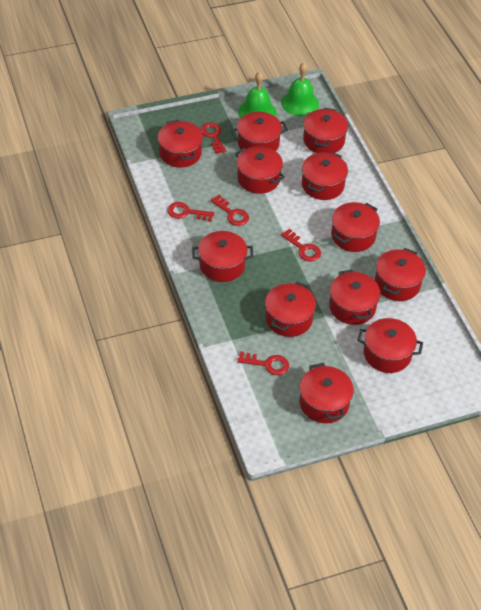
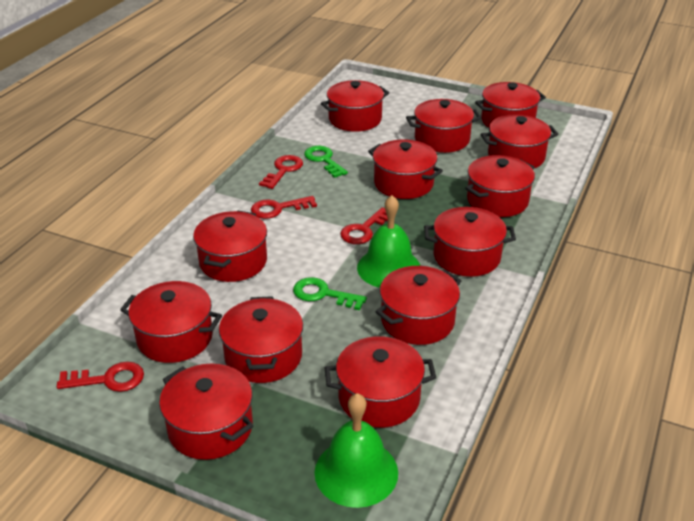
green key: 0 -> 2
red key: 5 -> 4
red pot: 12 -> 13

